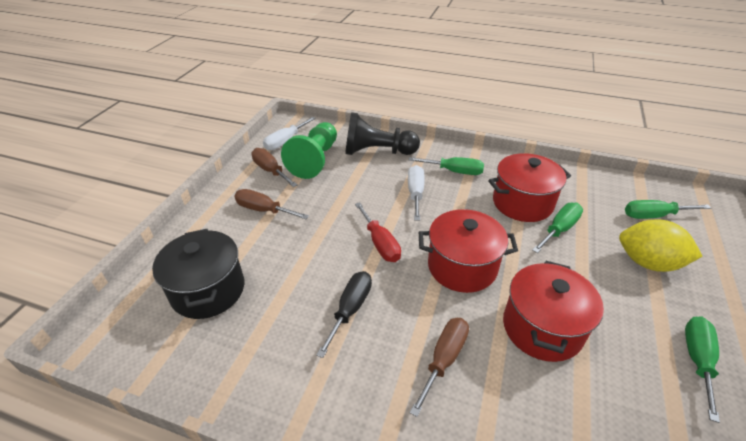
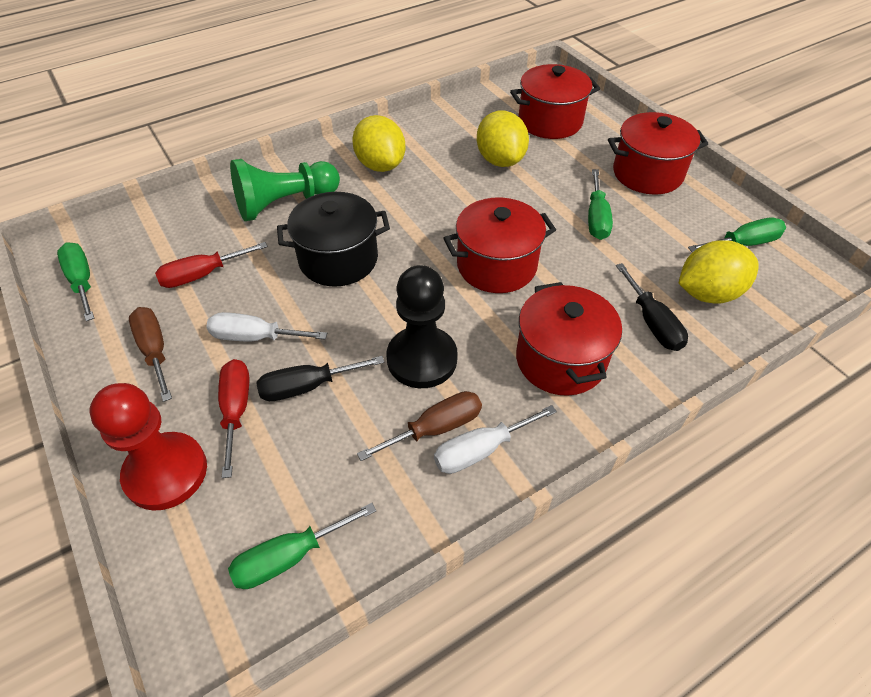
black screwdriver: 1 -> 2
brown screwdriver: 3 -> 2
red pawn: 0 -> 1
red pot: 3 -> 4
red screwdriver: 1 -> 2
yellow lemon: 1 -> 3

